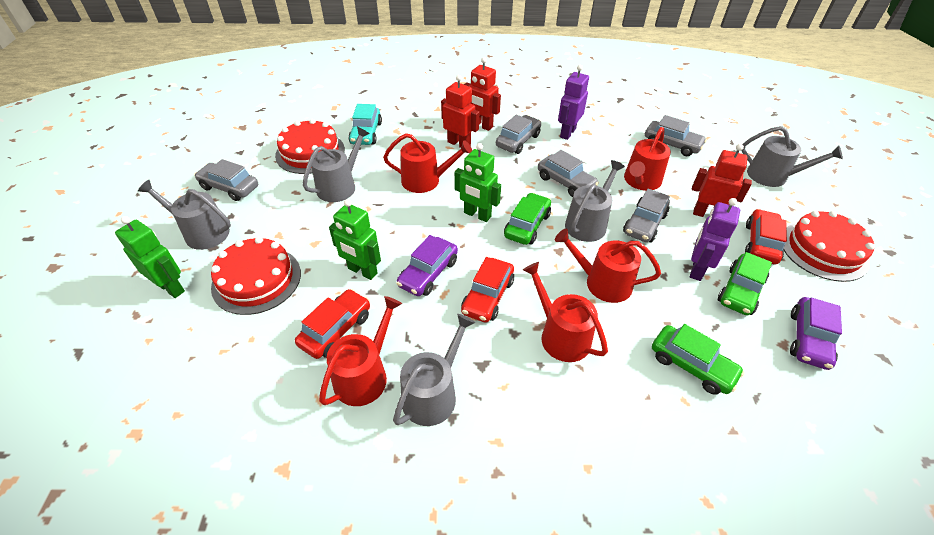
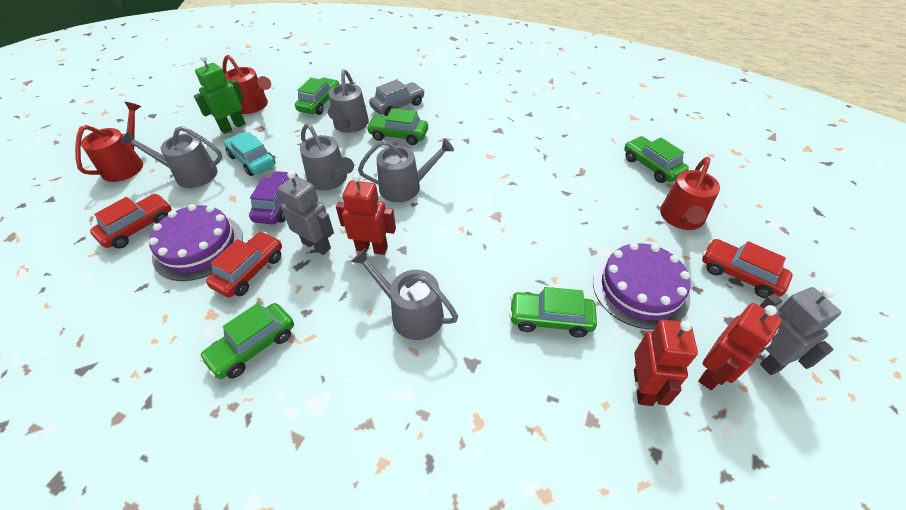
green car: 3 -> 5
green robot: 3 -> 1
grey car: 5 -> 1
grey robot: 0 -> 2
purple cake: 0 -> 2
purple car: 2 -> 1
purple robot: 2 -> 0
red cake: 3 -> 0
red watering can: 5 -> 3

